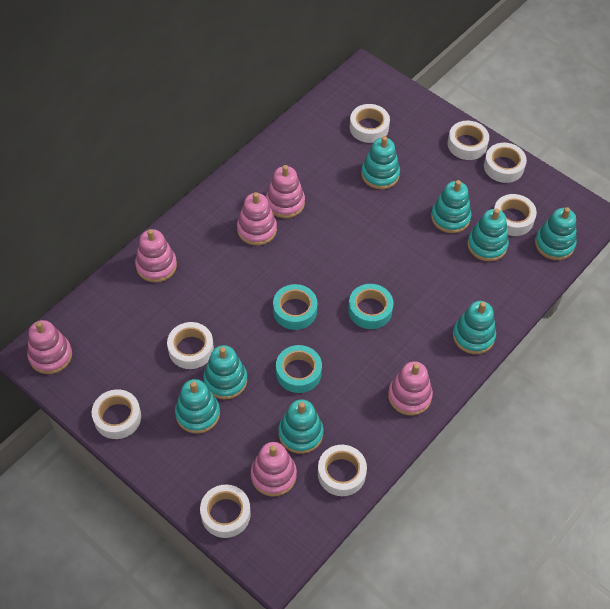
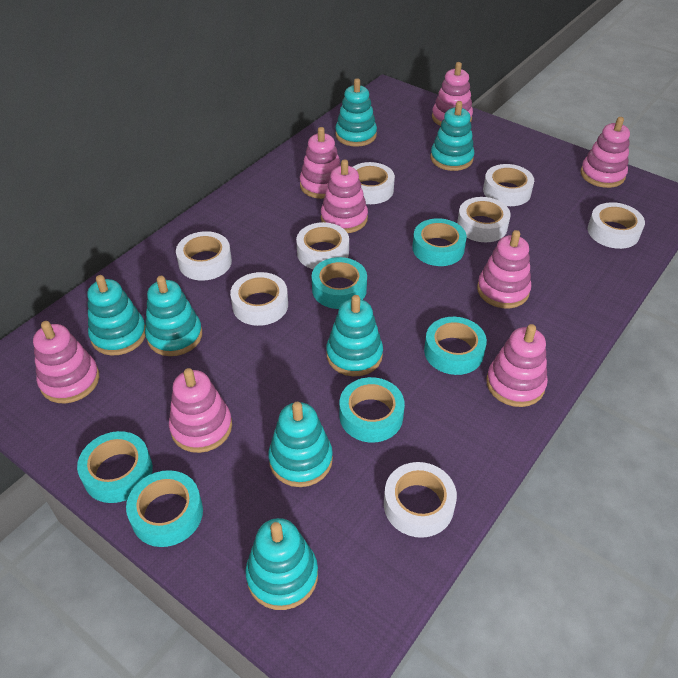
pink stacking toy: 6 -> 8
turquoise stacking toy: 8 -> 7
turquoise tape: 3 -> 6

